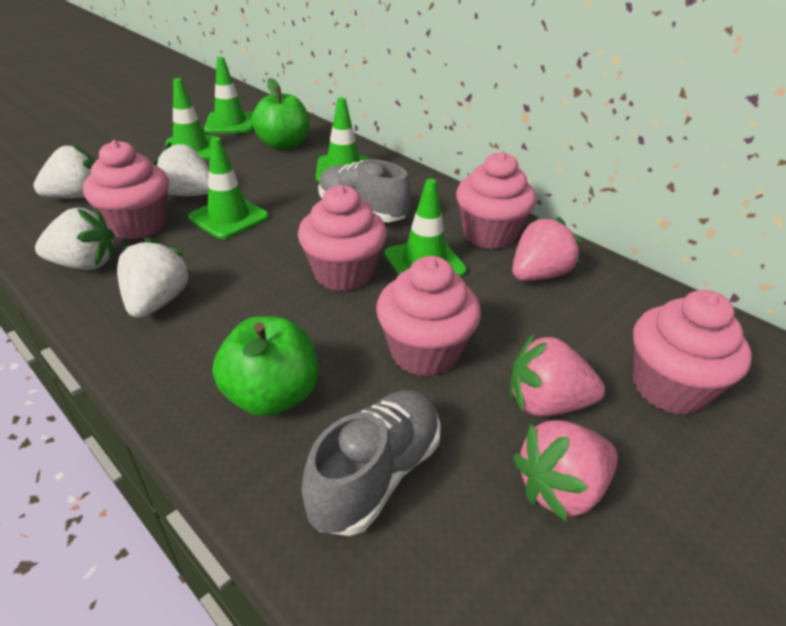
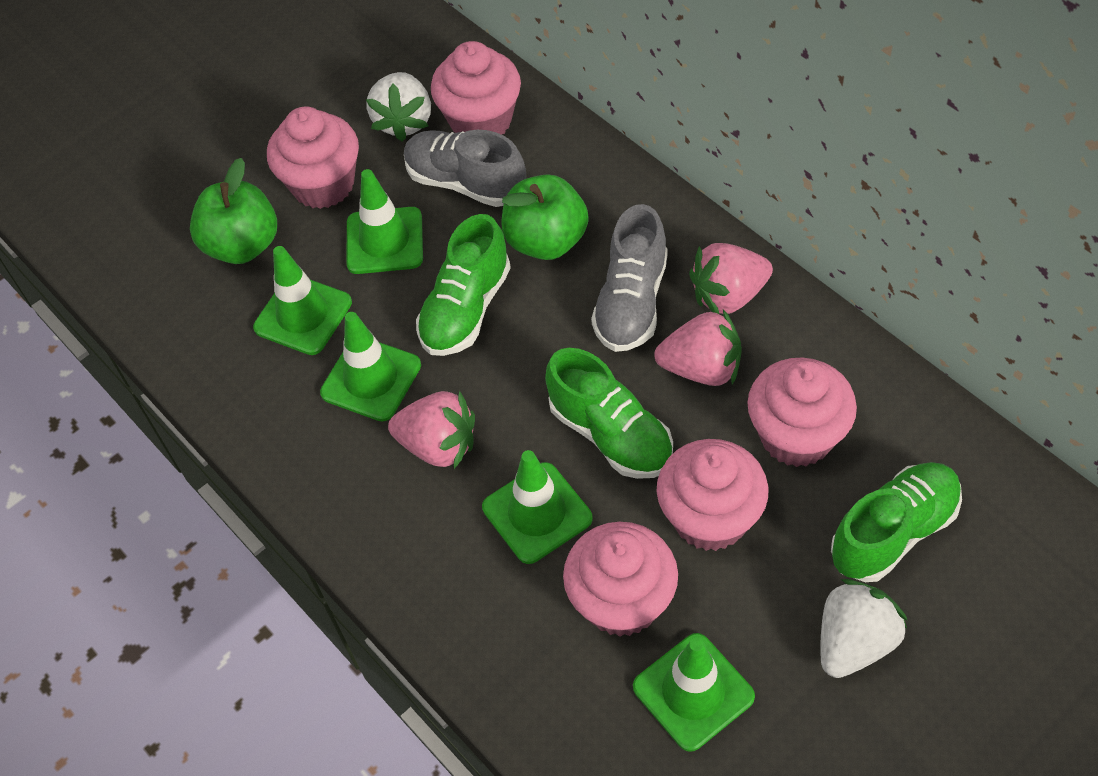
green shoe: 0 -> 3
white strawberry: 4 -> 2

